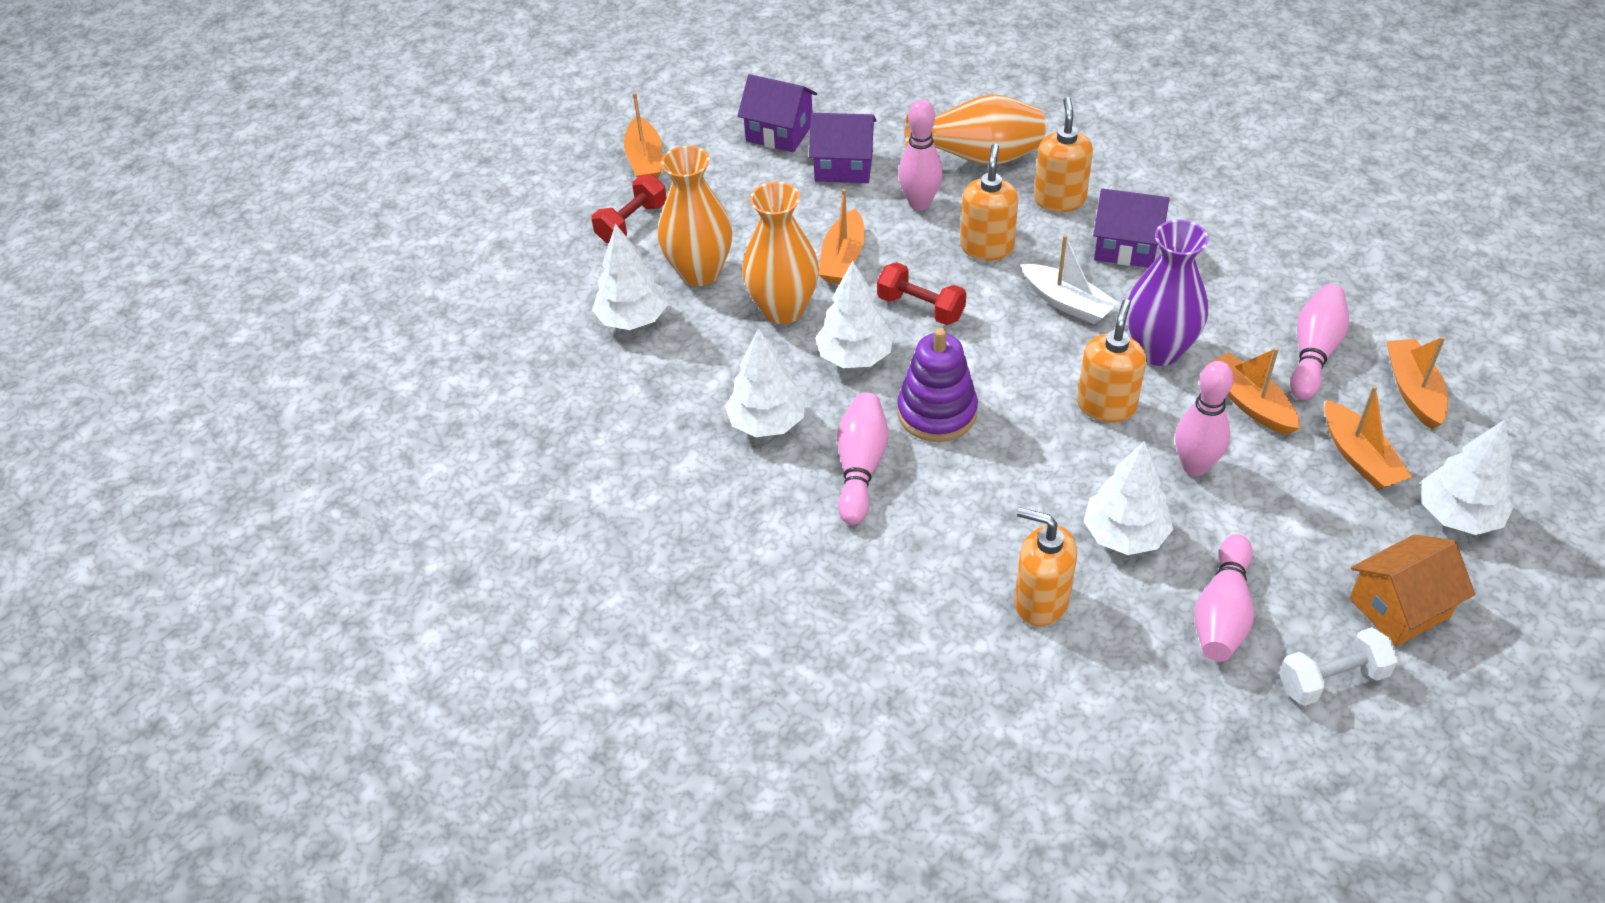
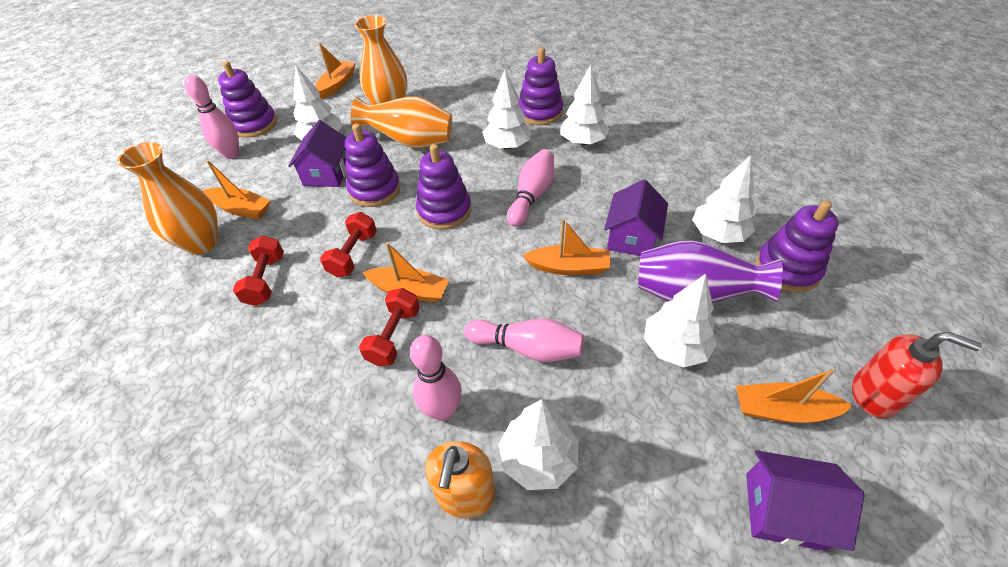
orange house: 1 -> 0
orange soap dispenser: 4 -> 1
pink bowling pin: 5 -> 4
purple stacking toy: 1 -> 5
red dumbbell: 2 -> 3
red soap dispenser: 0 -> 1
white boat: 1 -> 0
white dumbbell: 1 -> 0
white tree: 5 -> 6

